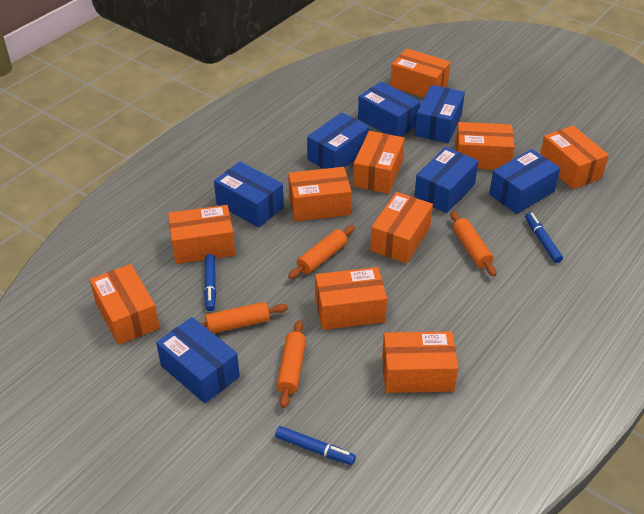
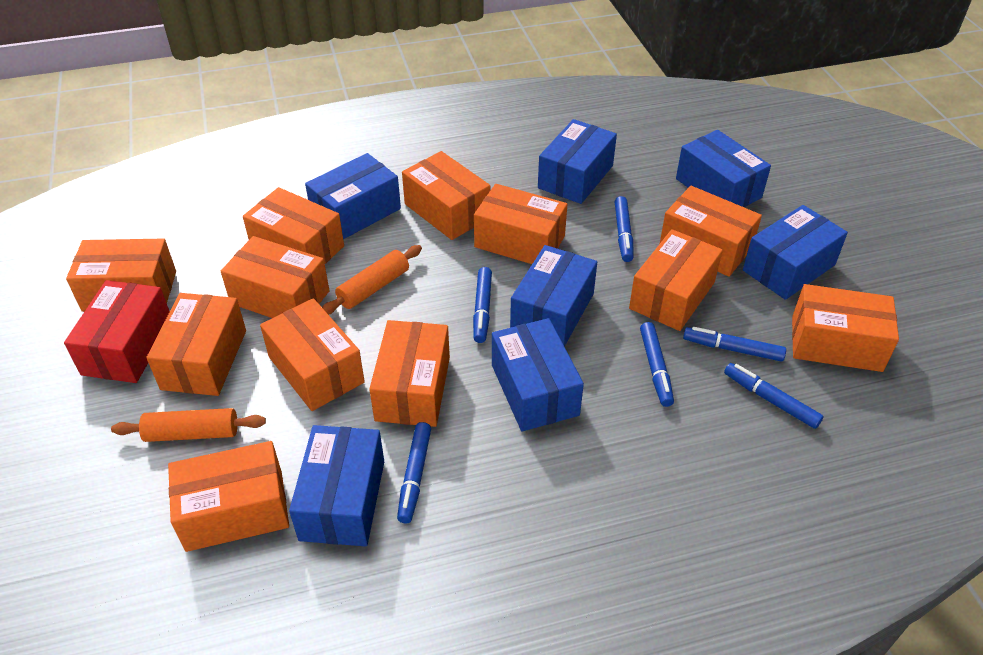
blue marker: 3 -> 6
orange box: 10 -> 12
orange rolling pin: 4 -> 2
red box: 0 -> 1

